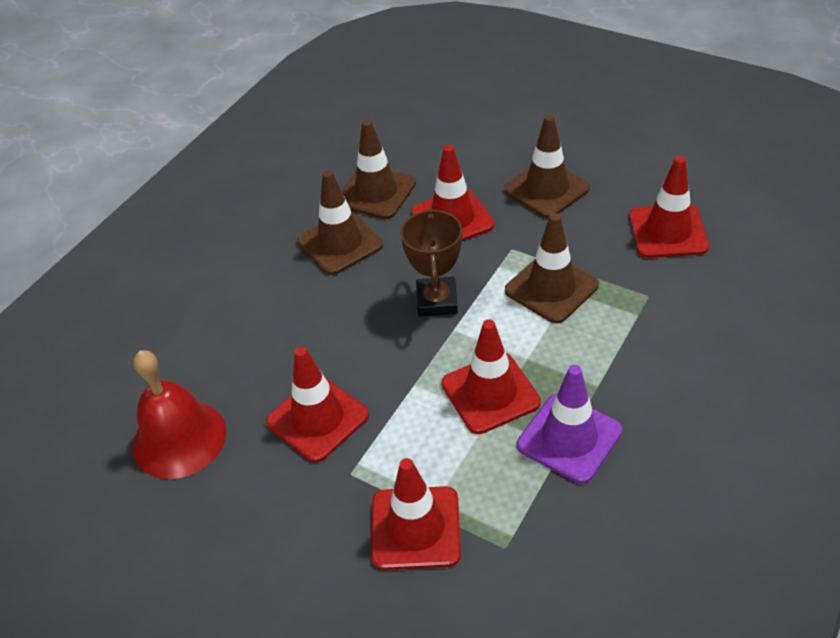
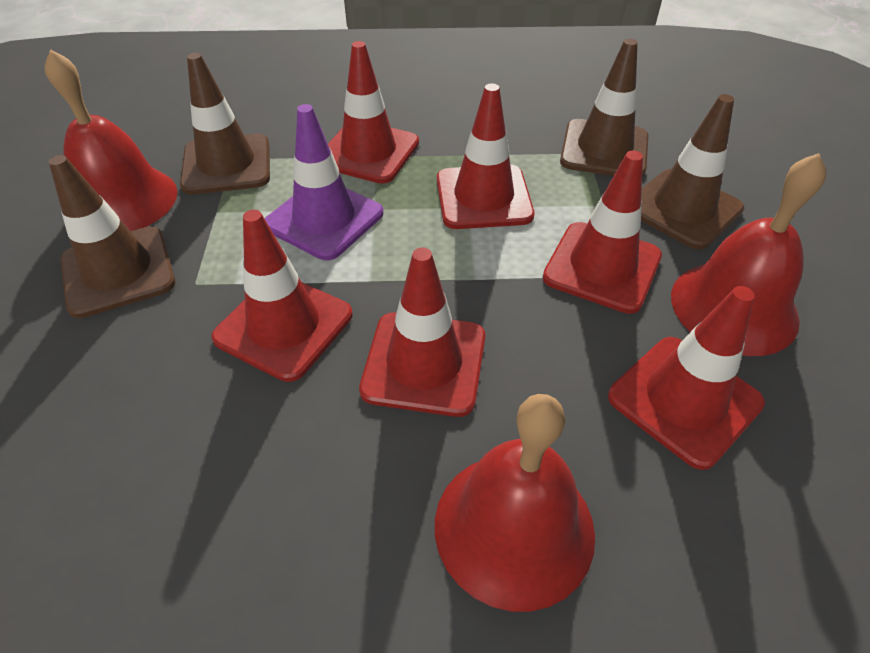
brown trophy: 1 -> 0
red bell: 1 -> 3
red traffic cone: 5 -> 6

